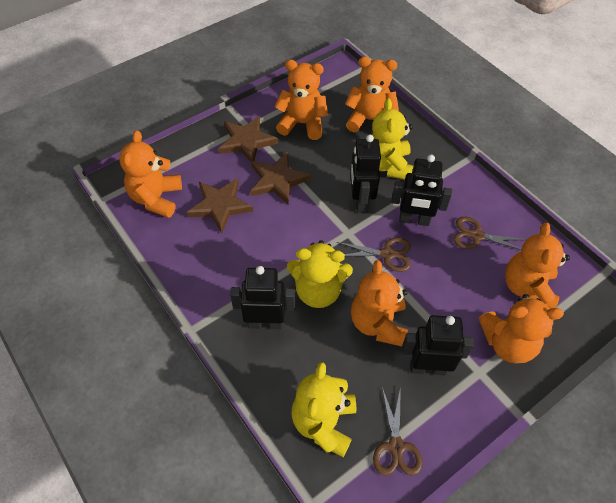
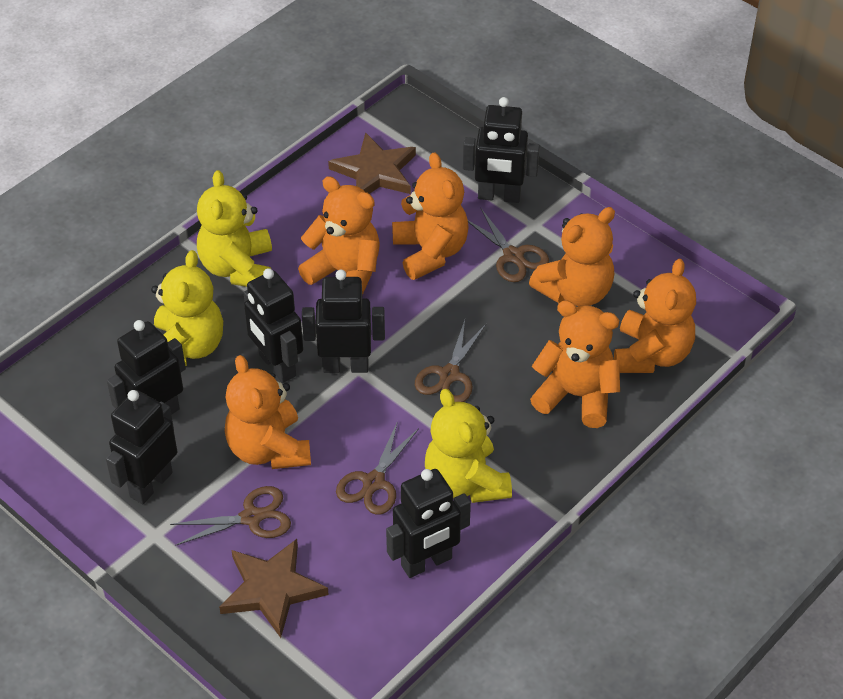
black robot: 4 -> 6
brown scissors: 3 -> 4
brown star: 3 -> 2

